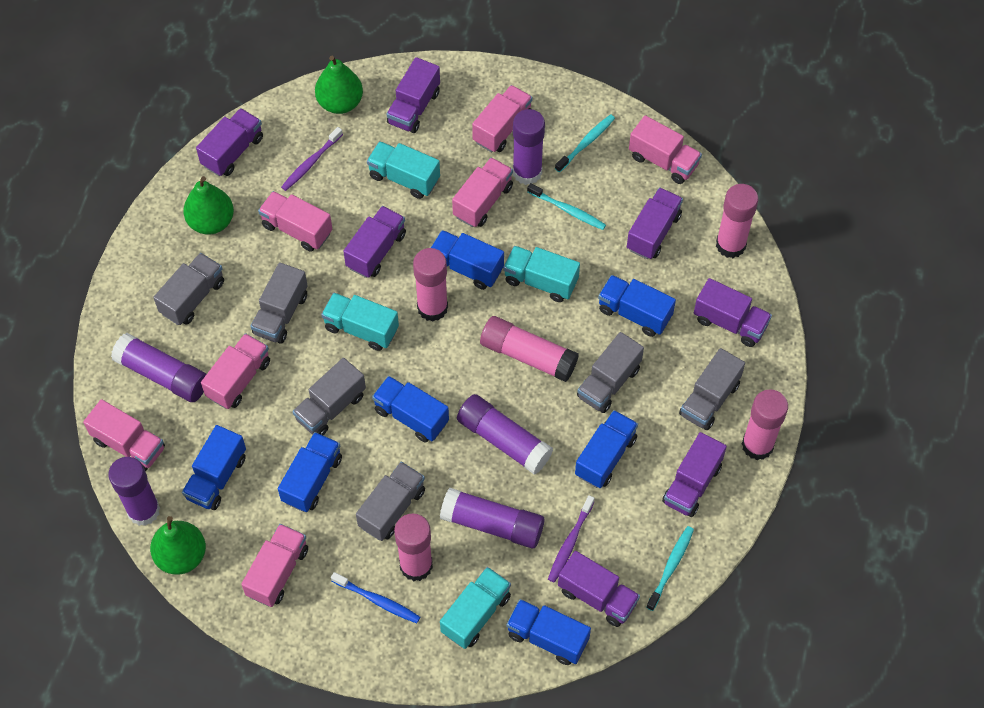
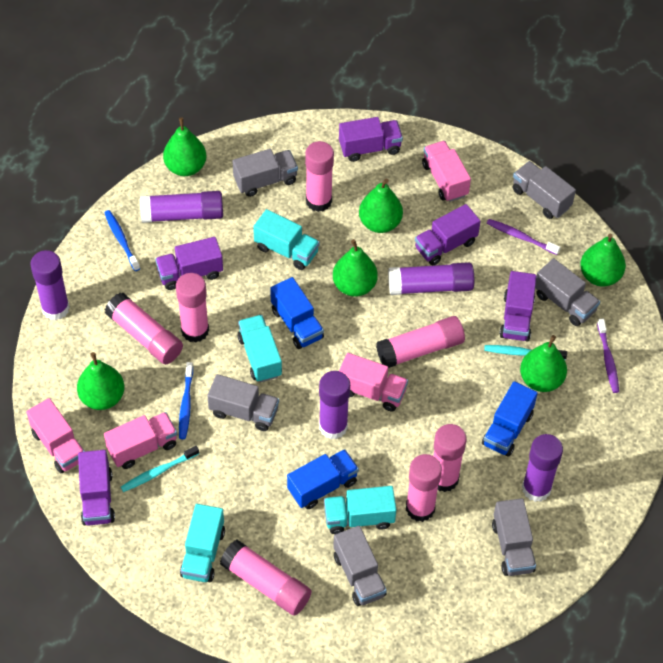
blue toothbrush: 1 -> 2
blue truck: 7 -> 3
green pear: 3 -> 6
pink glue stick: 5 -> 7
pink truck: 7 -> 4
purple truck: 7 -> 5
turquoise toothbrush: 3 -> 2

